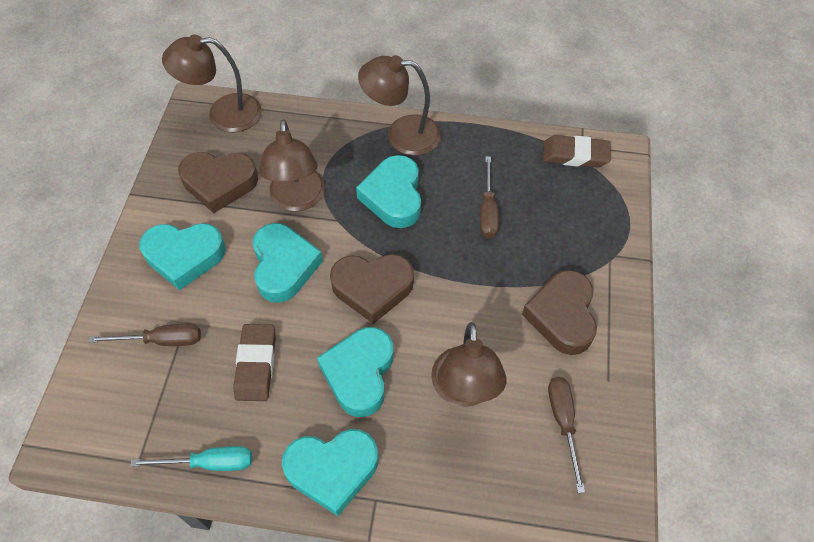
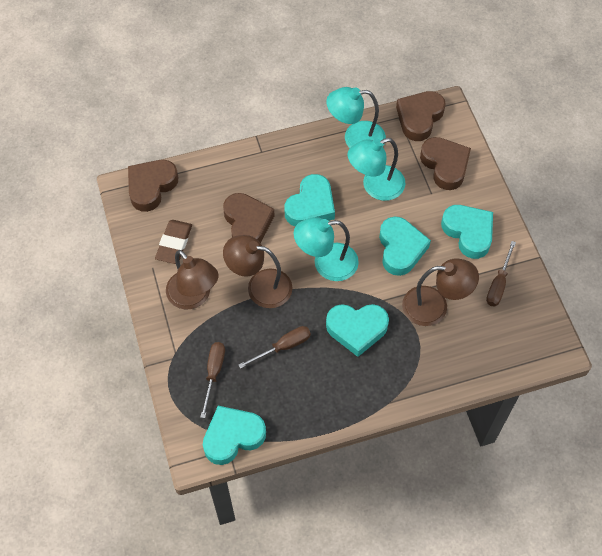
brown eraser: 2 -> 1
brown heart: 3 -> 4
brown lamp: 4 -> 3
turquoise lamp: 0 -> 3
turquoise screwdriver: 1 -> 0

